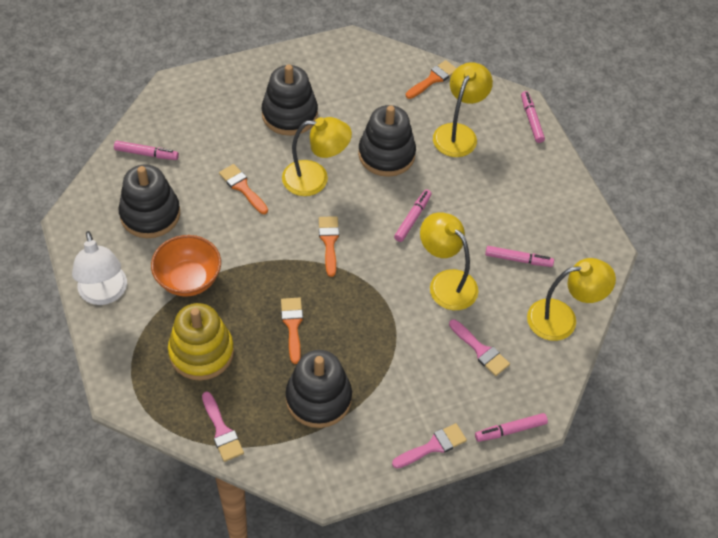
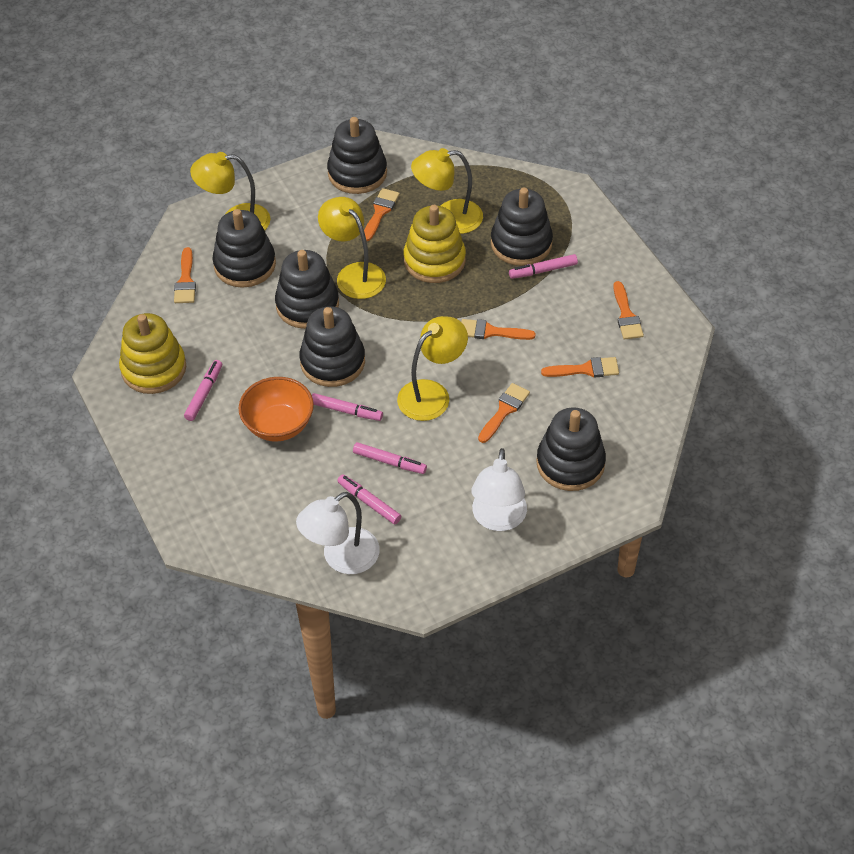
black stacking toy: 4 -> 6
orange brush: 4 -> 6
pink brush: 3 -> 0
white lamp: 1 -> 2
yellow stacking toy: 1 -> 2

